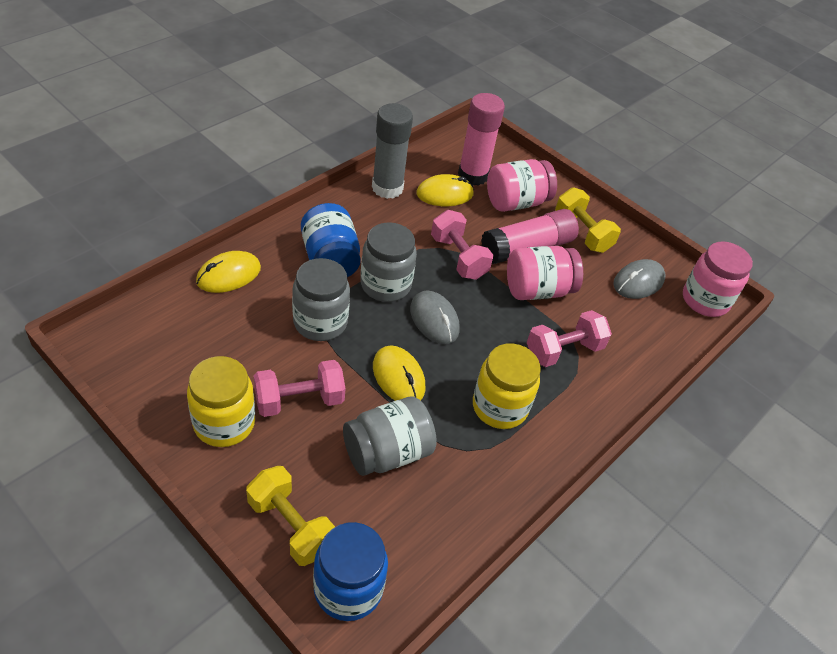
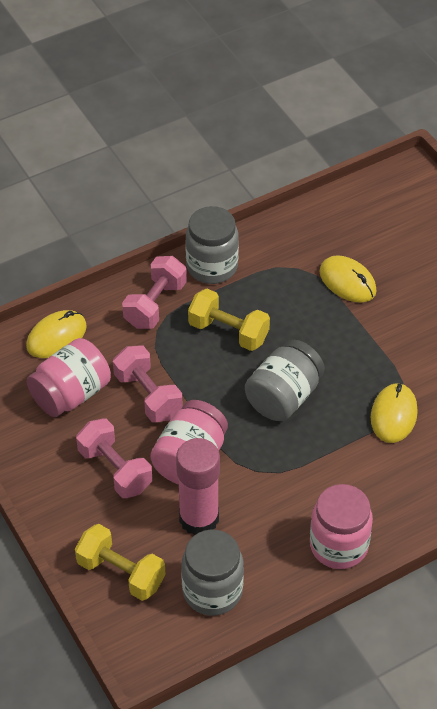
blue jar: 2 -> 0
grey glue stick: 1 -> 0
grey mouse: 2 -> 0
pink glue stick: 2 -> 1
yellow jar: 2 -> 0

